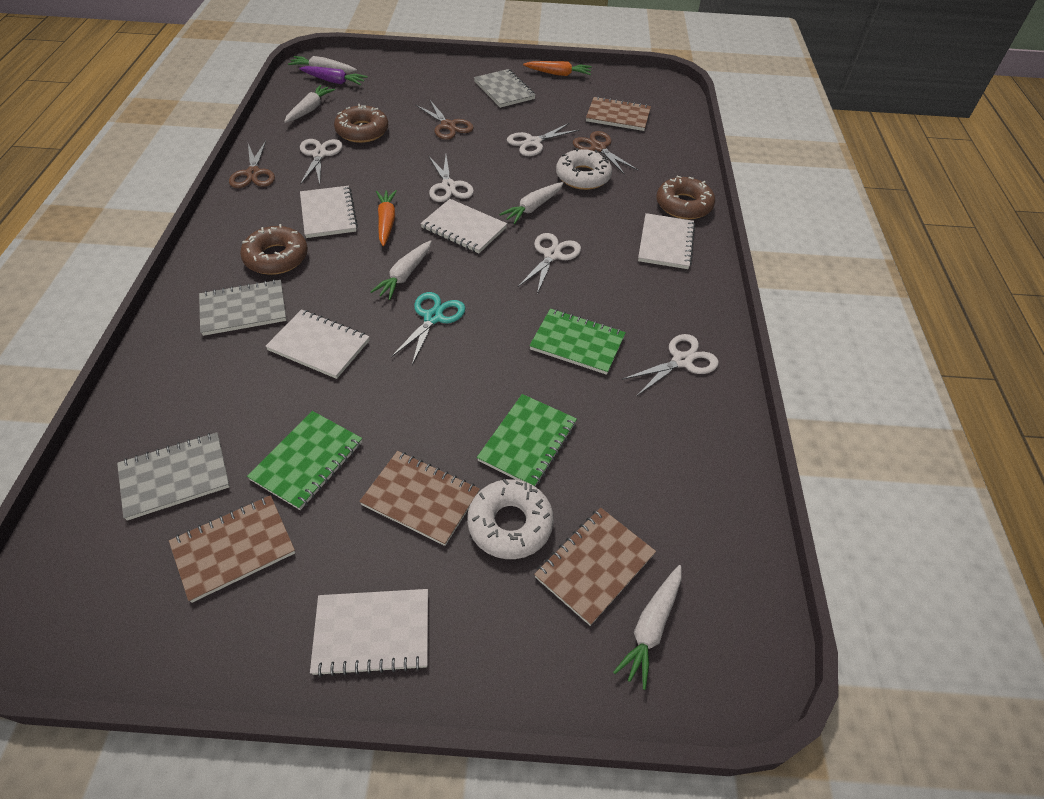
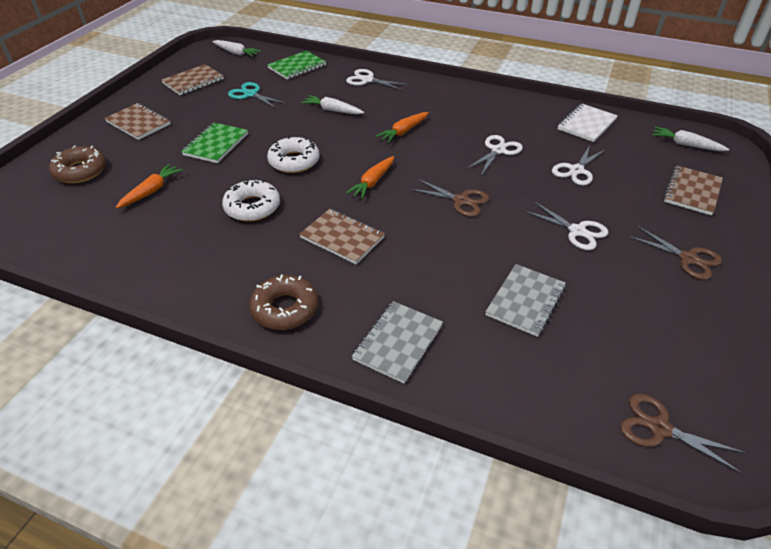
brown donut: 3 -> 2
green notebook: 3 -> 2
grey notebook: 3 -> 2
orange carrot: 2 -> 3
purple carrot: 1 -> 0
white carrot: 5 -> 3
white notebook: 5 -> 1
white scissors: 5 -> 4

